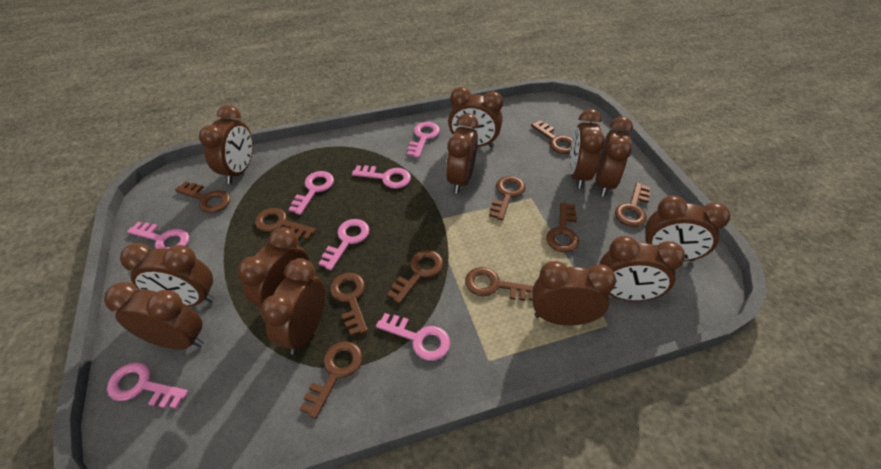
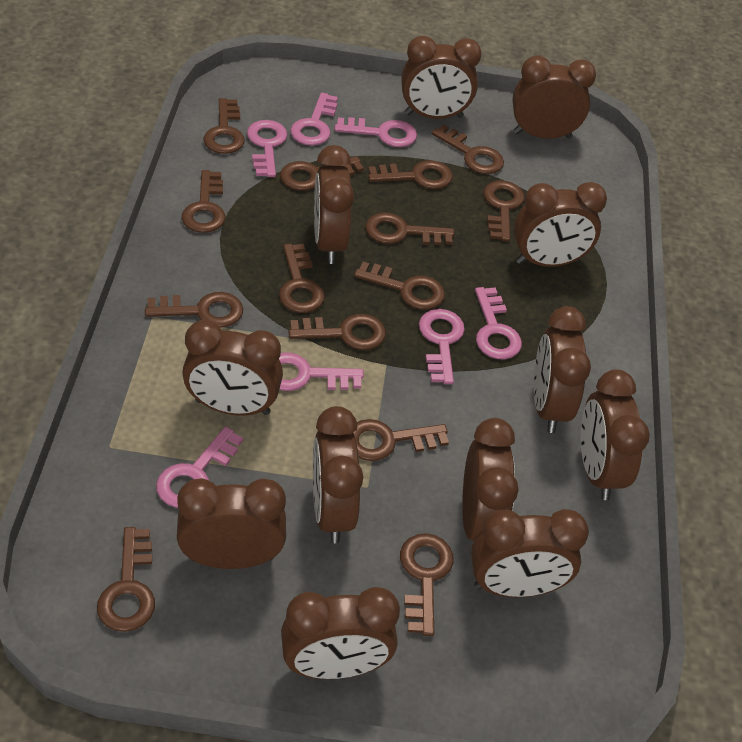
brown key: 10 -> 14

